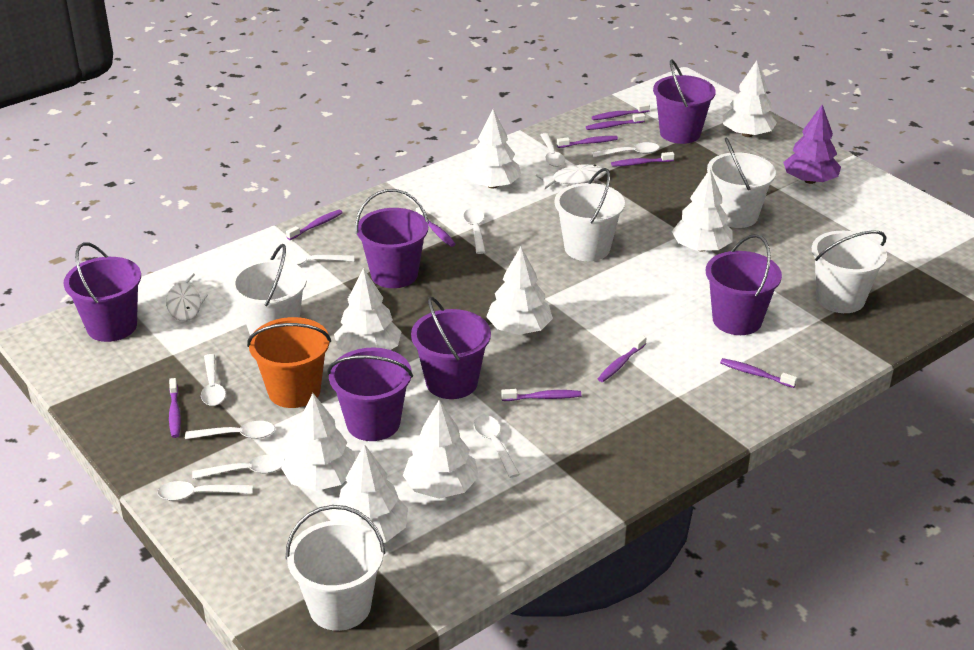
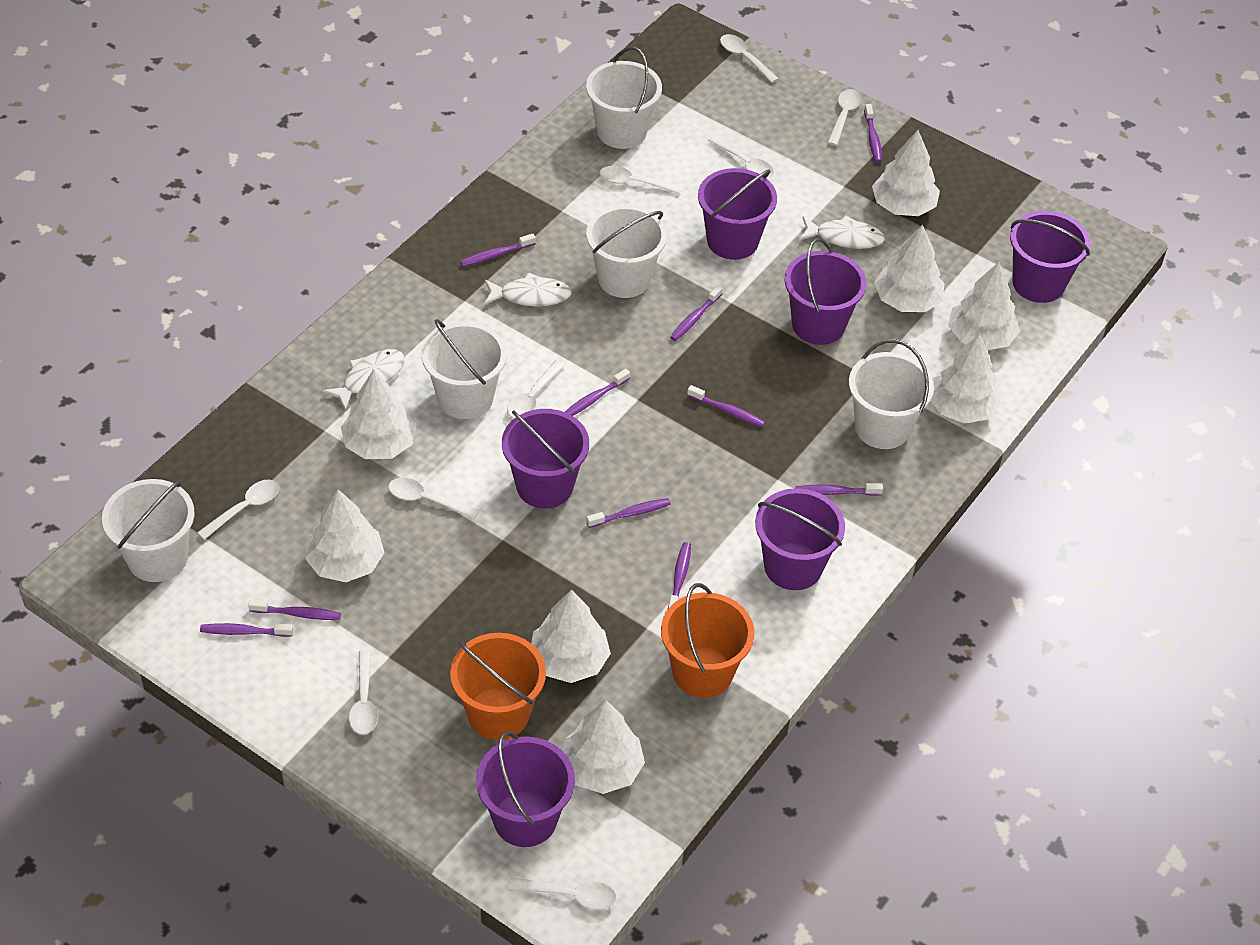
orange bucket: 1 -> 2
purple tree: 1 -> 0
white fish: 2 -> 3

